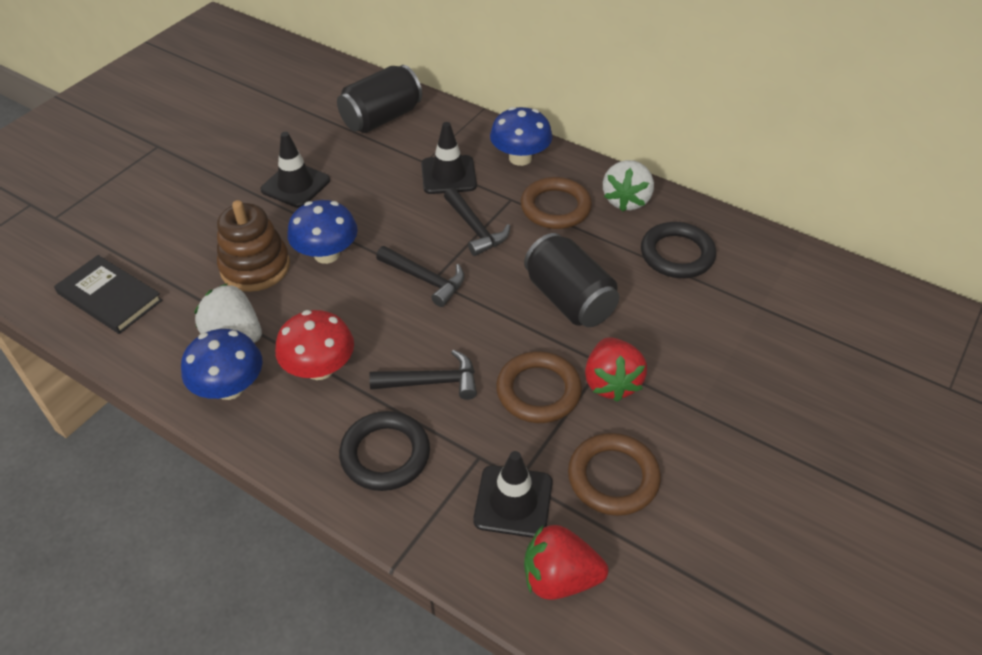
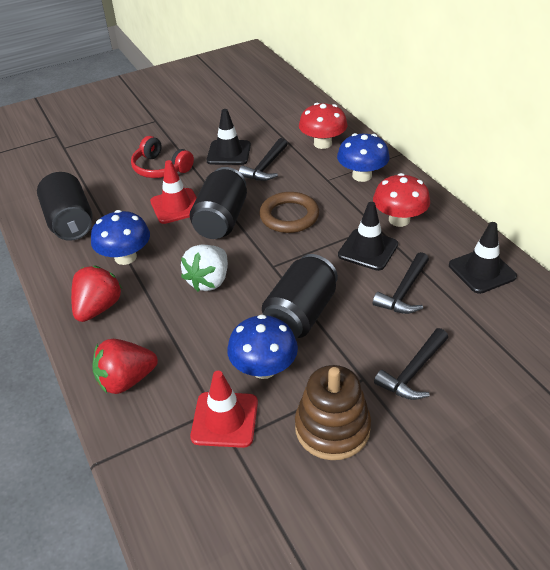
black book: 1 -> 0
black can: 2 -> 3
black ring: 2 -> 0
brown ring: 3 -> 1
red headphones: 0 -> 1
red mushroom: 1 -> 2
red traffic cone: 0 -> 2
white strawberry: 2 -> 1

